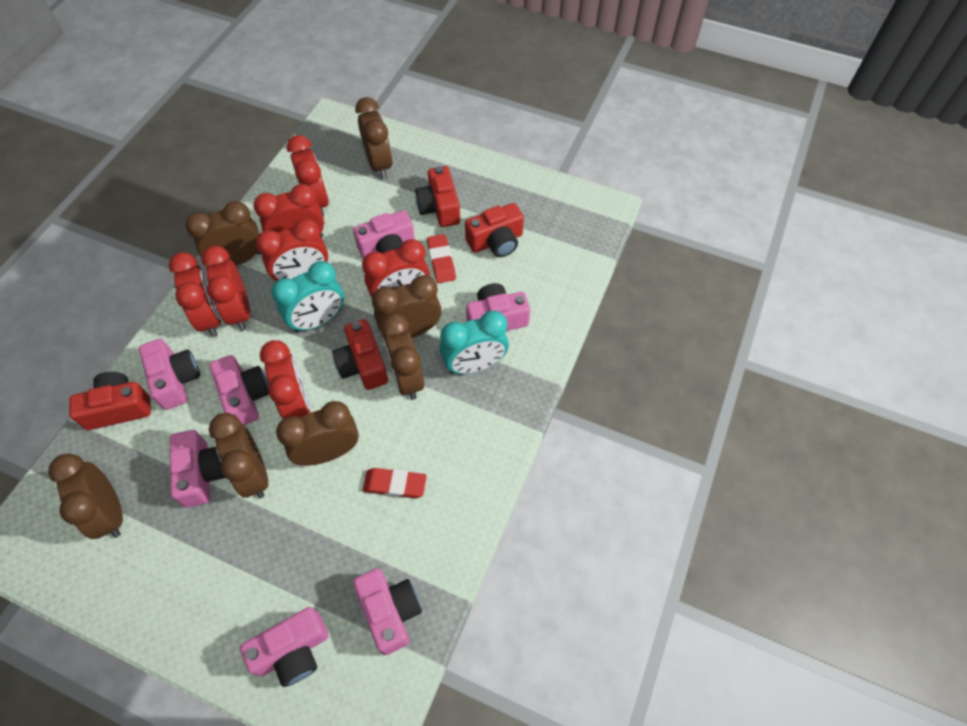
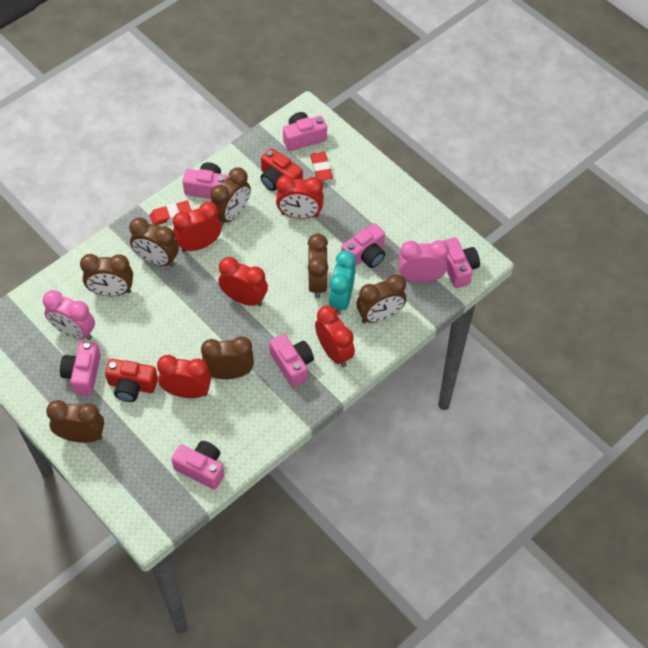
pink clock: 0 -> 2
red camera: 4 -> 2
red clock: 7 -> 5
turquoise clock: 2 -> 1

